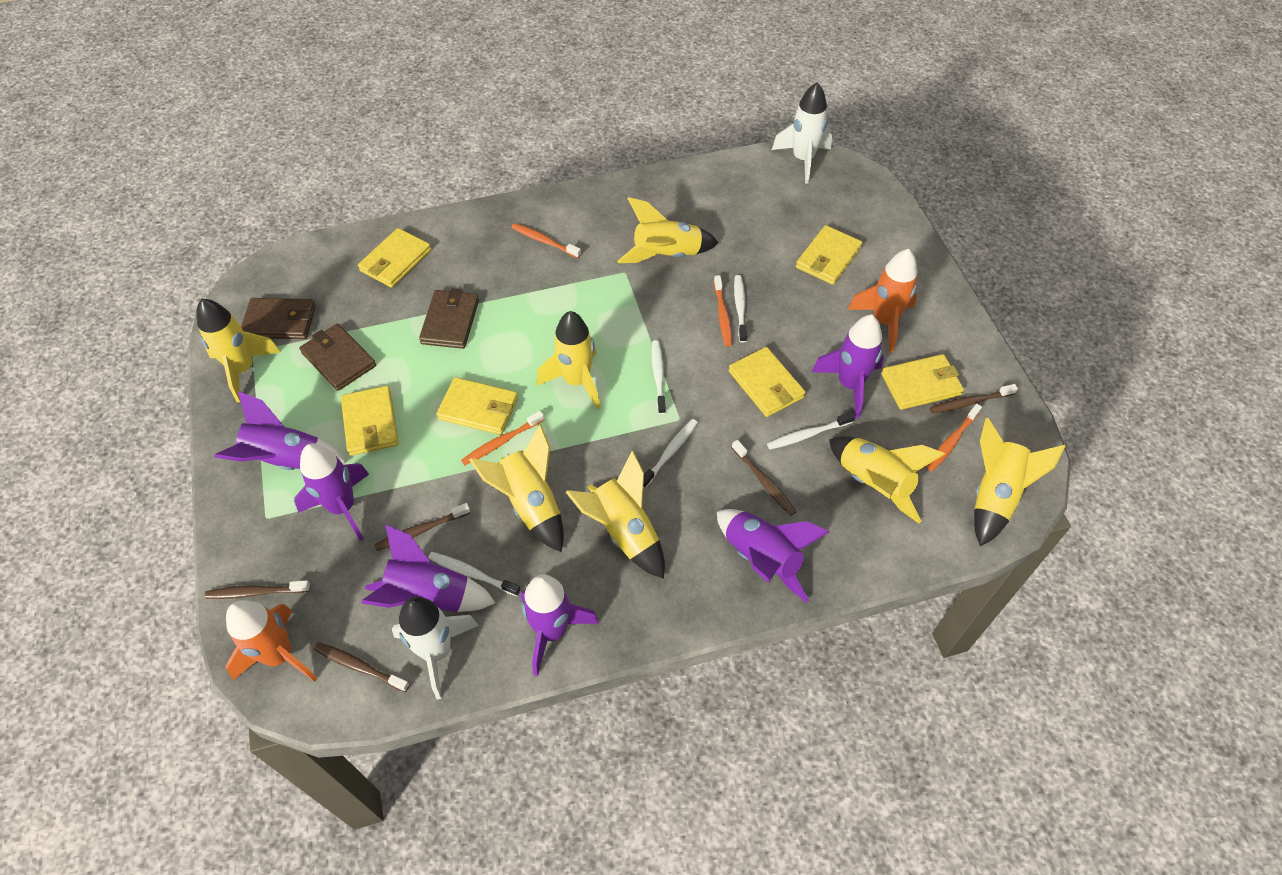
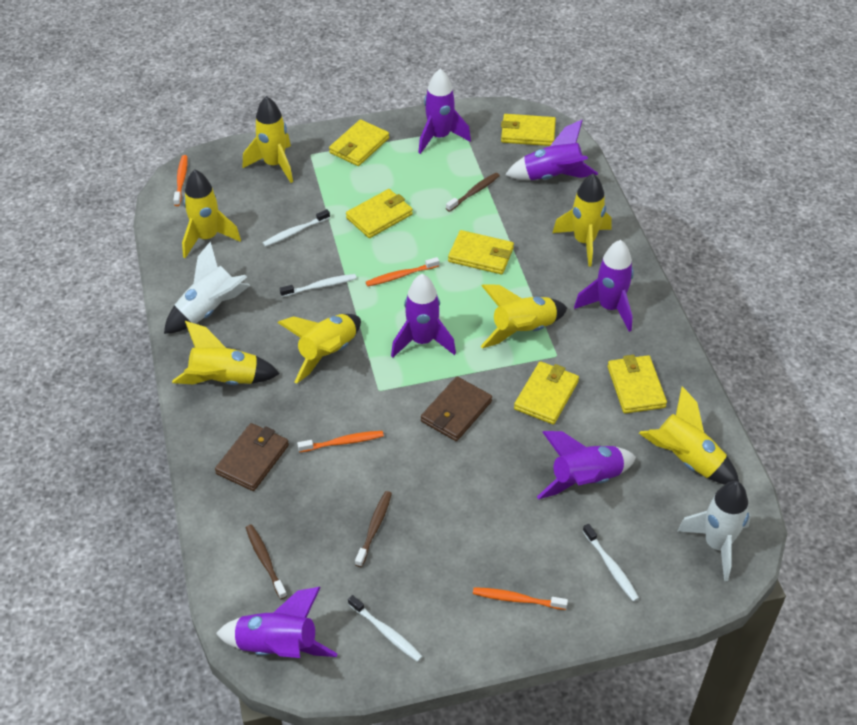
brown toothbrush: 5 -> 3
brown wallet: 3 -> 2
orange rocket: 2 -> 0
white toothbrush: 5 -> 4

